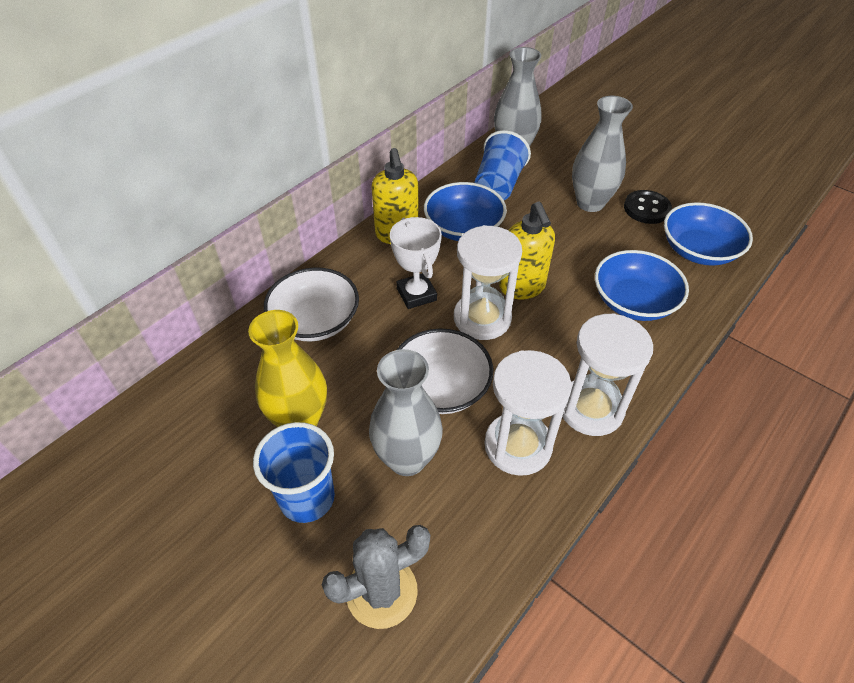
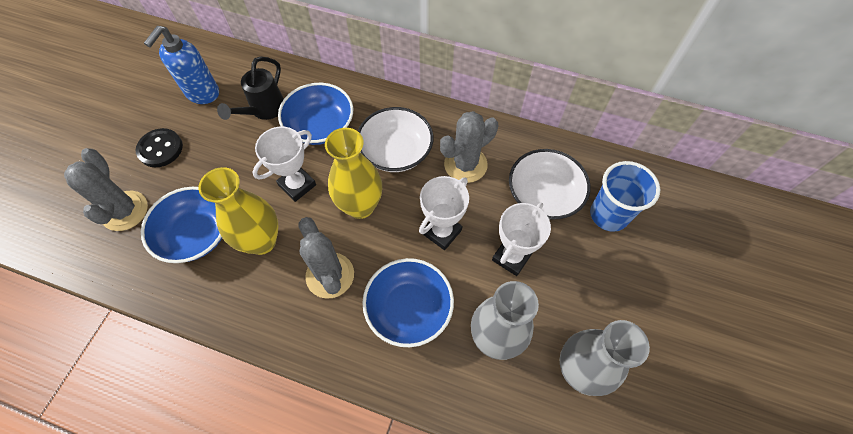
black watering can: 0 -> 1
blue cup: 2 -> 1
blue soap dispenser: 0 -> 1
grey cactus: 1 -> 3
grey vase: 3 -> 2
white hourglass: 3 -> 0
white trophy: 1 -> 3
yellow soap dispenser: 2 -> 0
yellow vase: 1 -> 2

